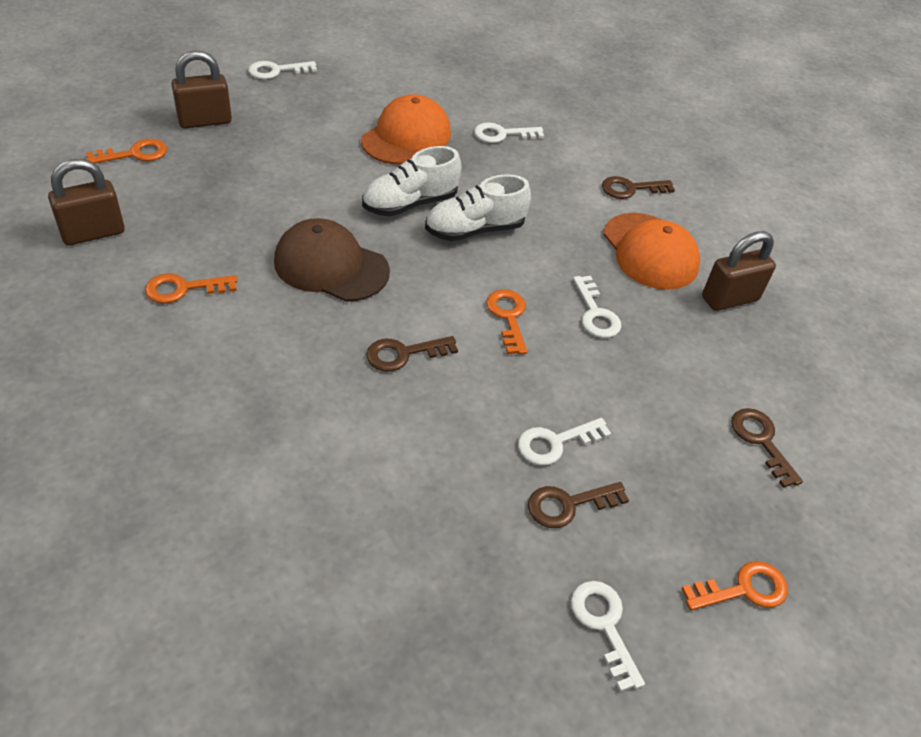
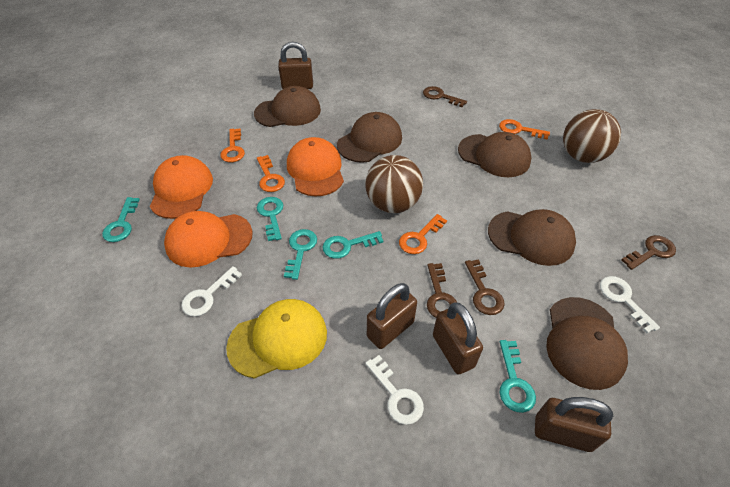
brown ball: 0 -> 2
brown cap: 1 -> 5
brown padlock: 3 -> 4
orange cap: 2 -> 3
turquoise key: 0 -> 5
white key: 5 -> 3
white shoe: 2 -> 0
yellow cap: 0 -> 1

